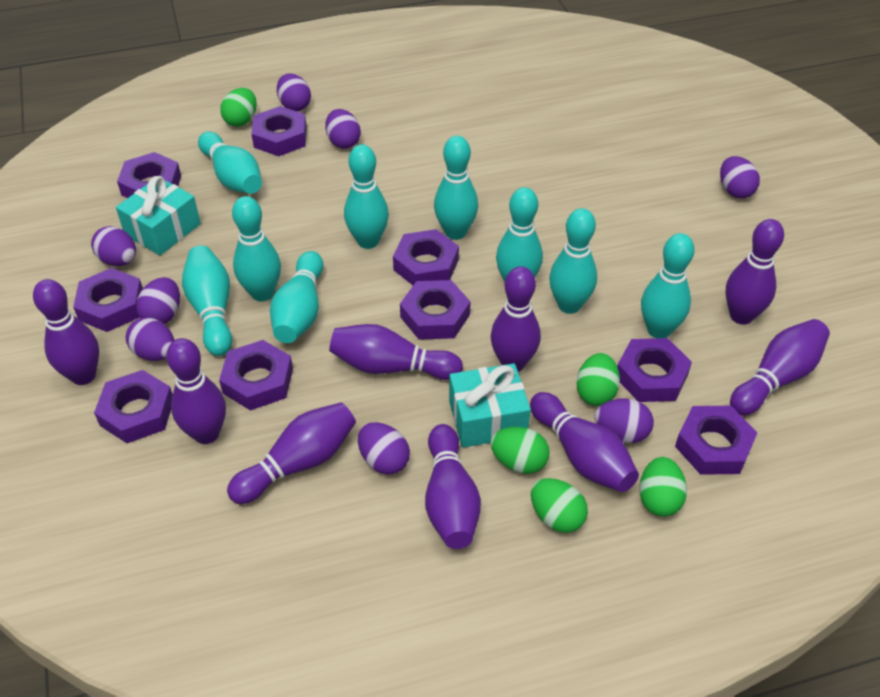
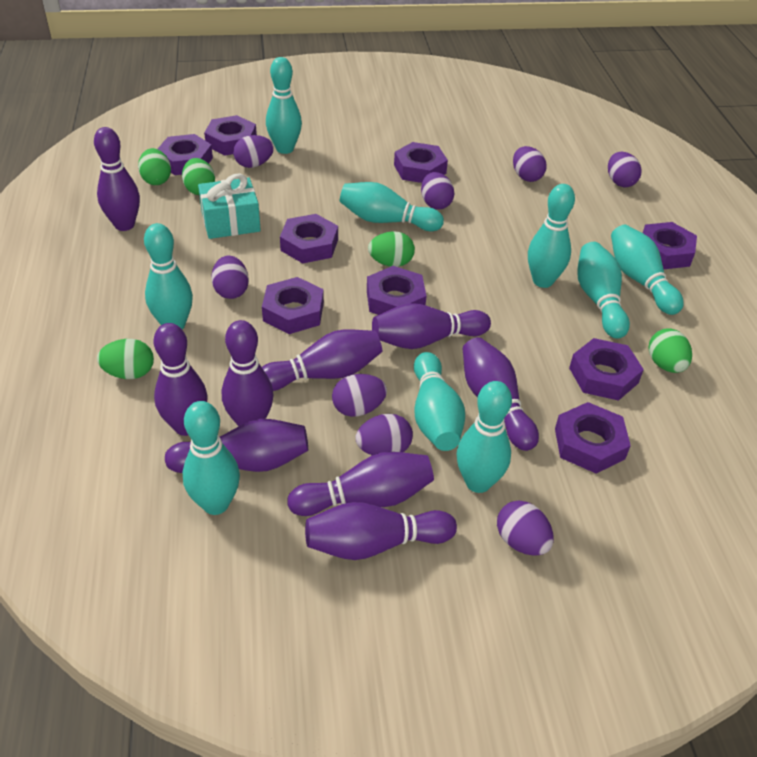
turquoise gift: 2 -> 1

